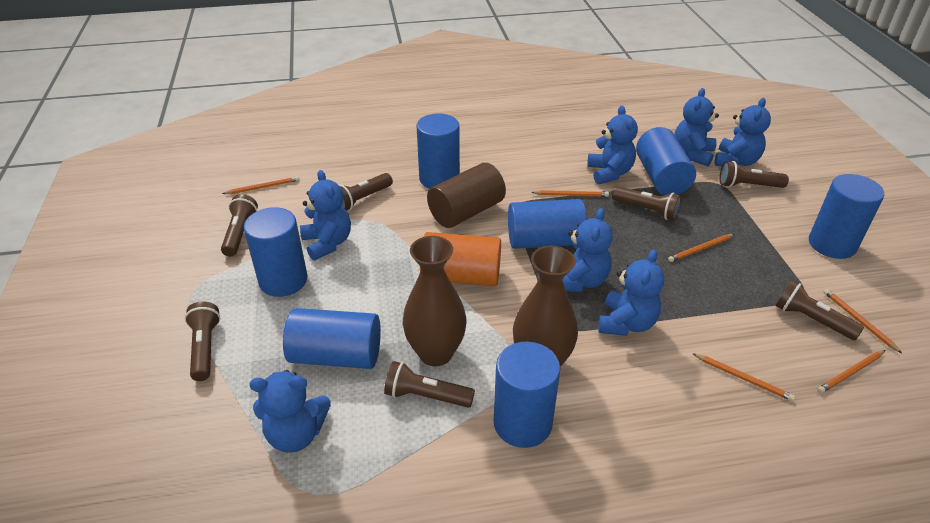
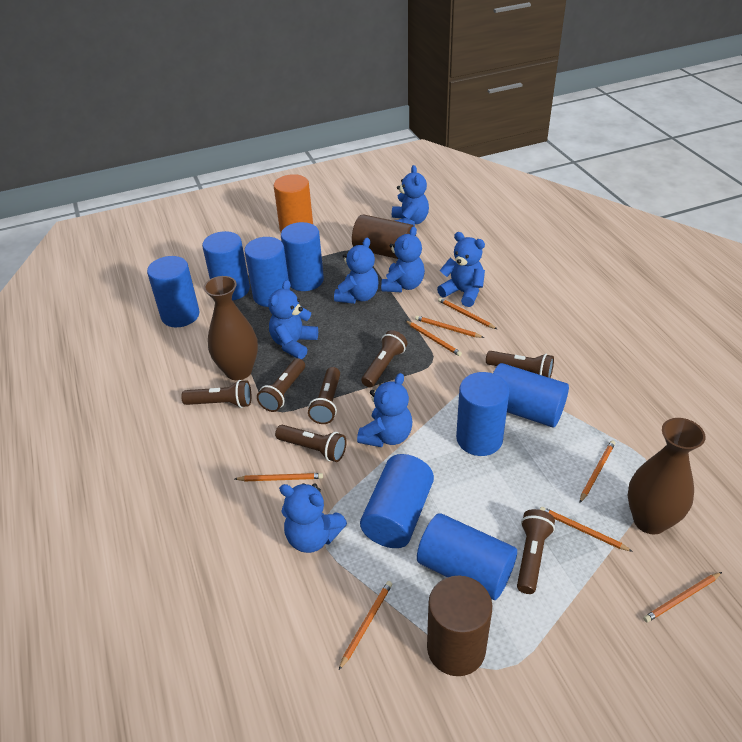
blue cylinder: 7 -> 8
brown cylinder: 1 -> 2
orange pencil: 6 -> 8

